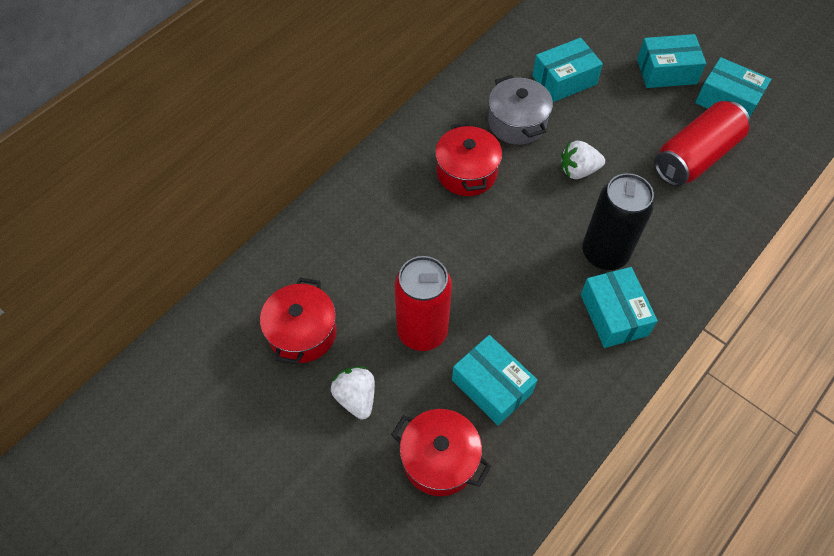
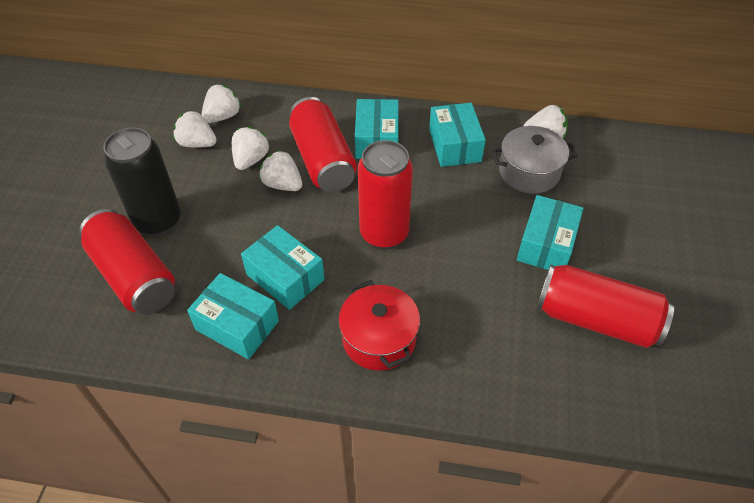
red can: 2 -> 4
red pot: 3 -> 1
white strawberry: 2 -> 5

